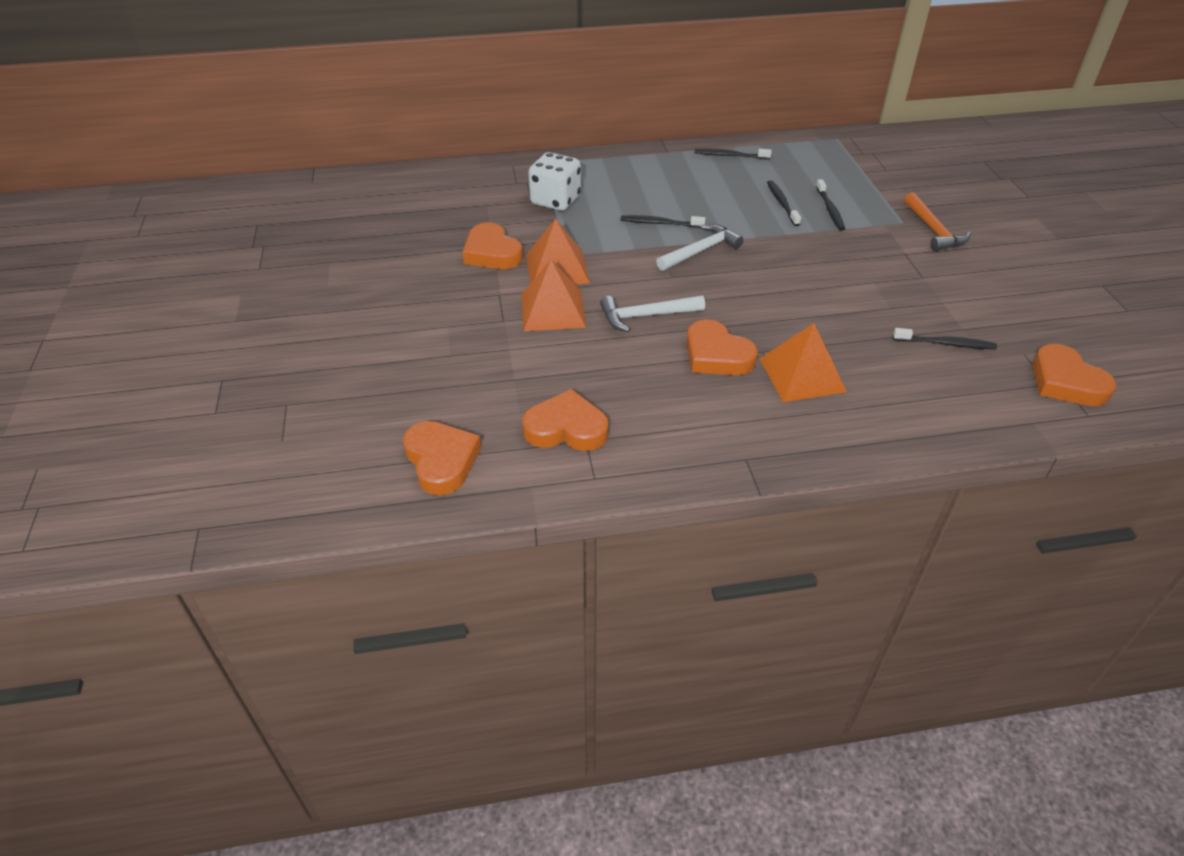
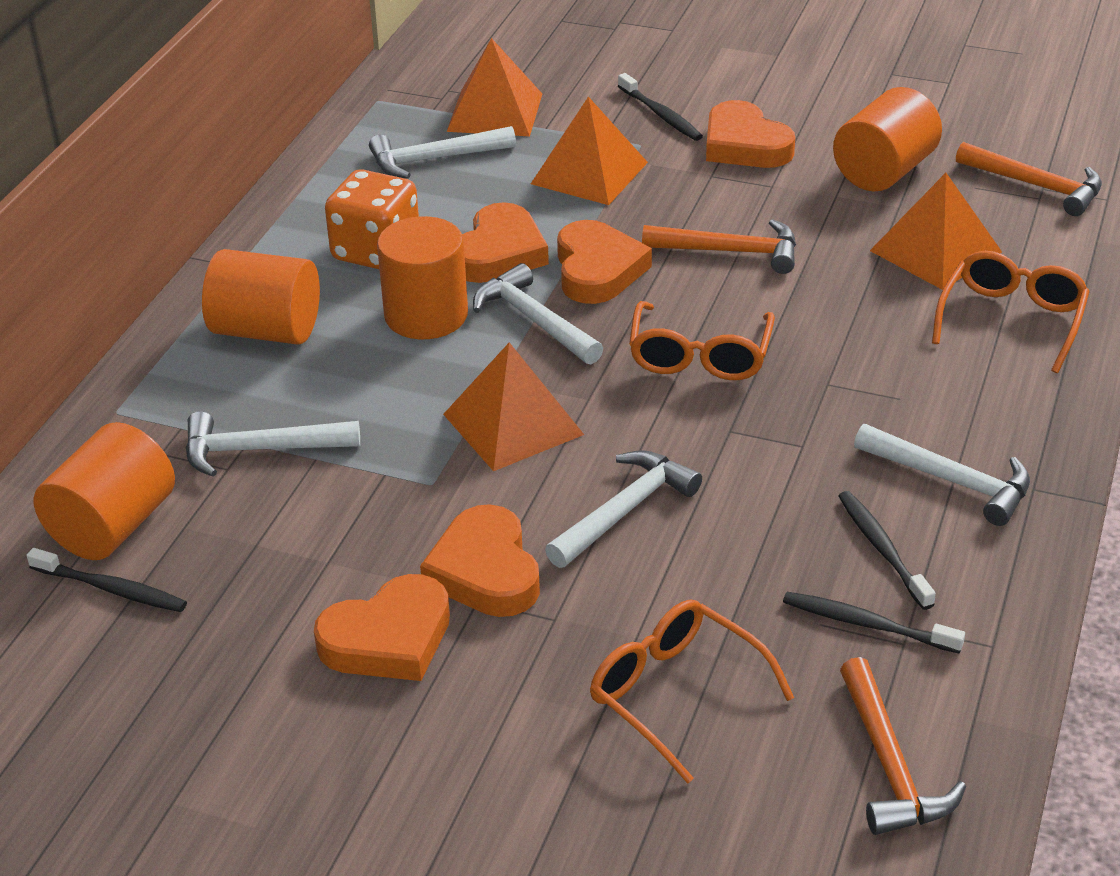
black toothbrush: 5 -> 4
orange cylinder: 0 -> 4
orange dice: 0 -> 1
orange glasses: 0 -> 3
orange hammer: 1 -> 3
orange pyramid: 3 -> 4
white dice: 1 -> 0
white hammer: 2 -> 5

